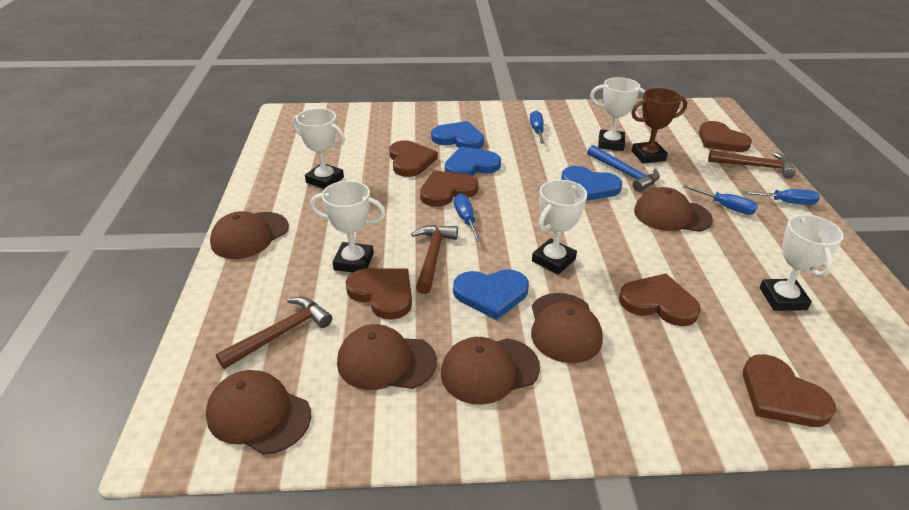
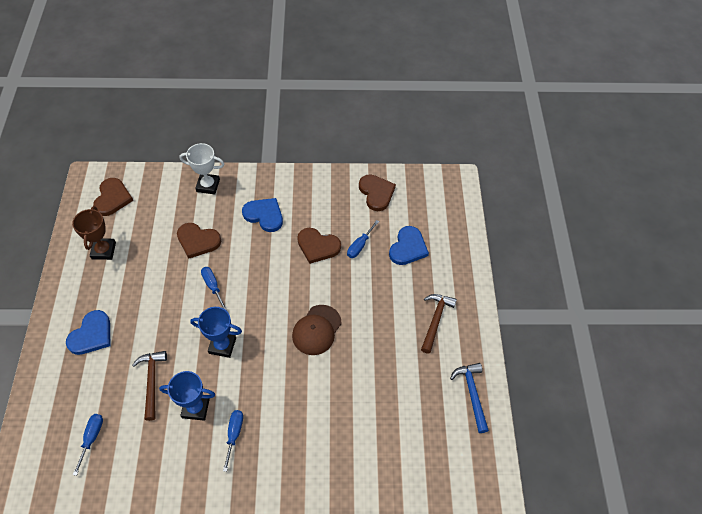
blue heart: 4 -> 3
blue trophy: 0 -> 2
brown cap: 6 -> 1
brown hammer: 3 -> 2
brown heart: 6 -> 4
white trophy: 5 -> 1

